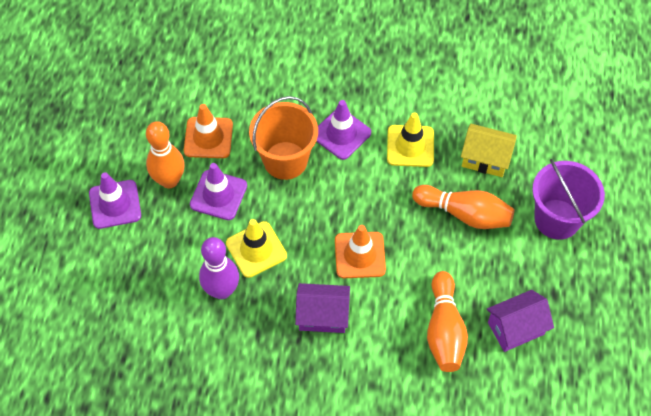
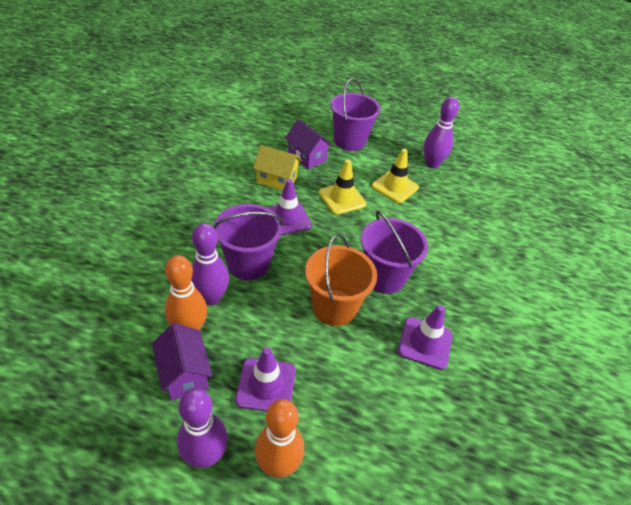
orange bowling pin: 3 -> 2
orange traffic cone: 2 -> 0
purple bowling pin: 1 -> 3
purple bucket: 1 -> 3

